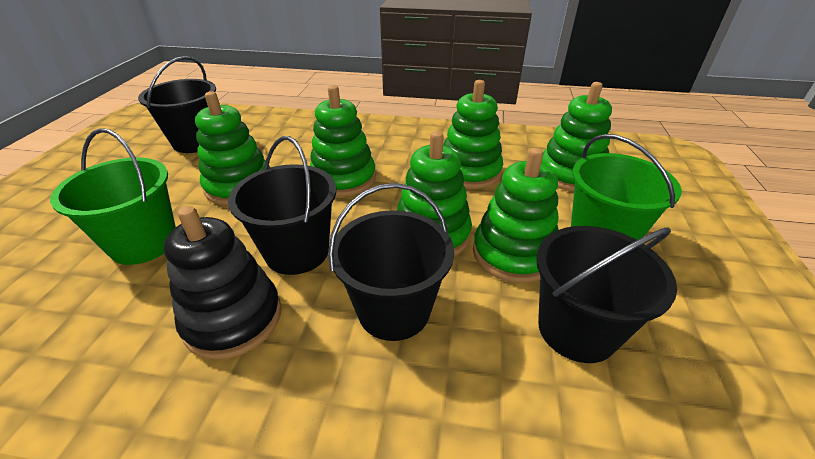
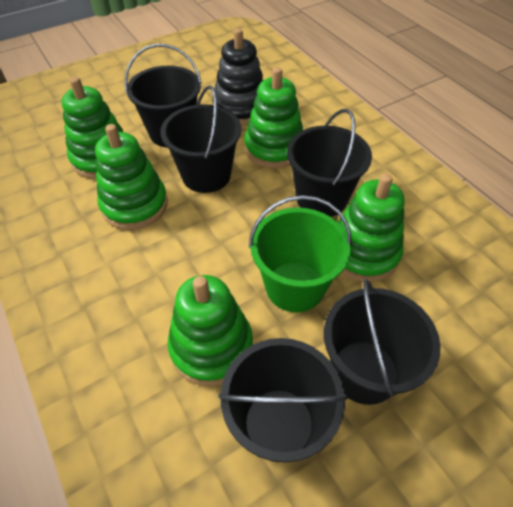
black bucket: 4 -> 5
green bucket: 2 -> 1
green stacking toy: 6 -> 5

